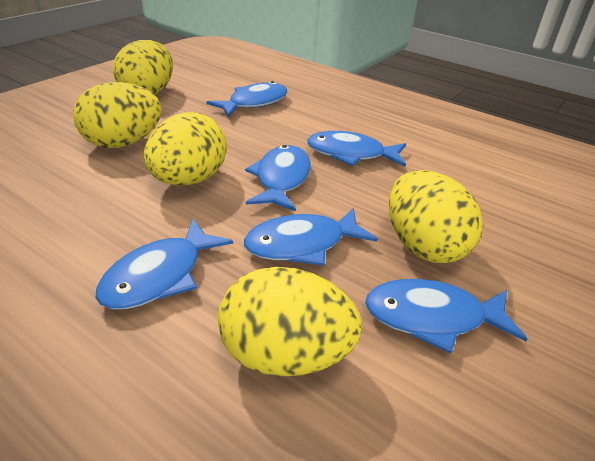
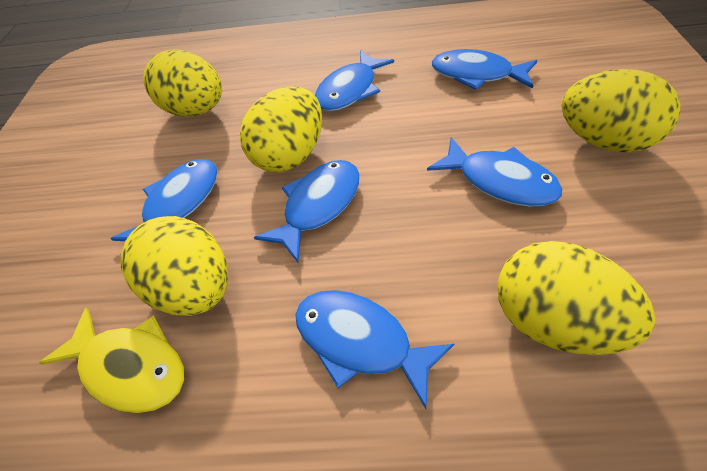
yellow fish: 0 -> 1

